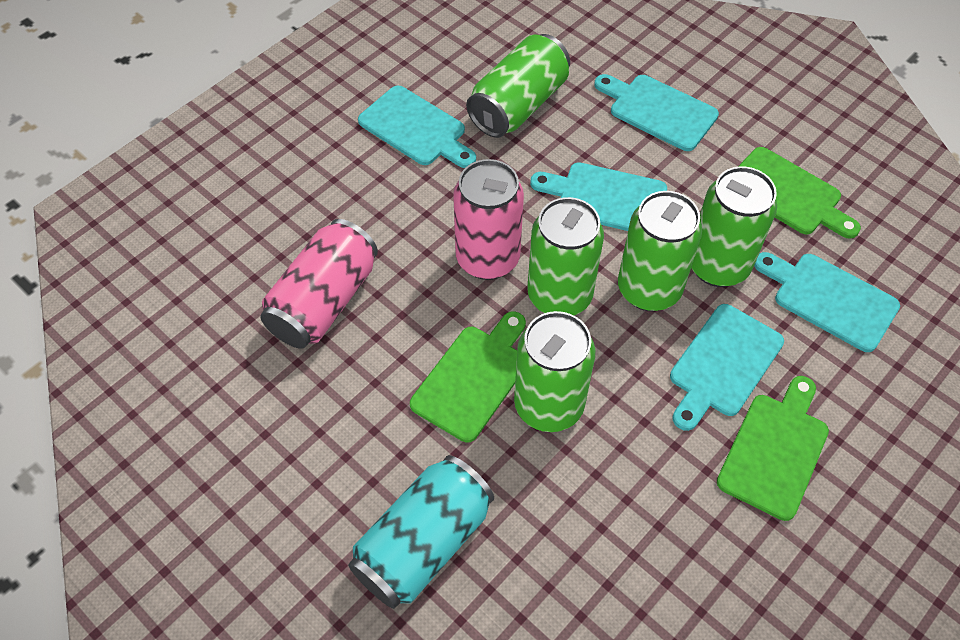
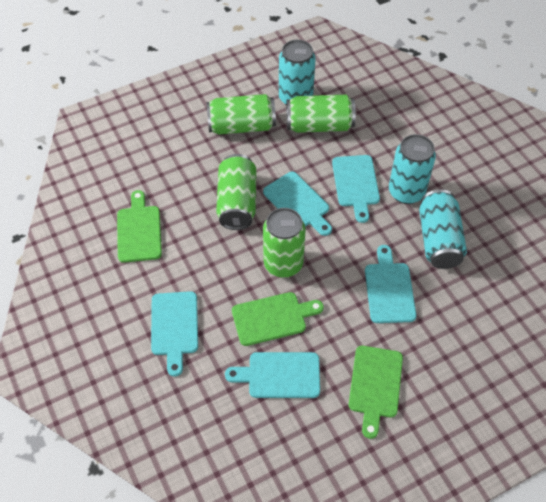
green can: 5 -> 4
pink can: 2 -> 0
turquoise can: 1 -> 3

